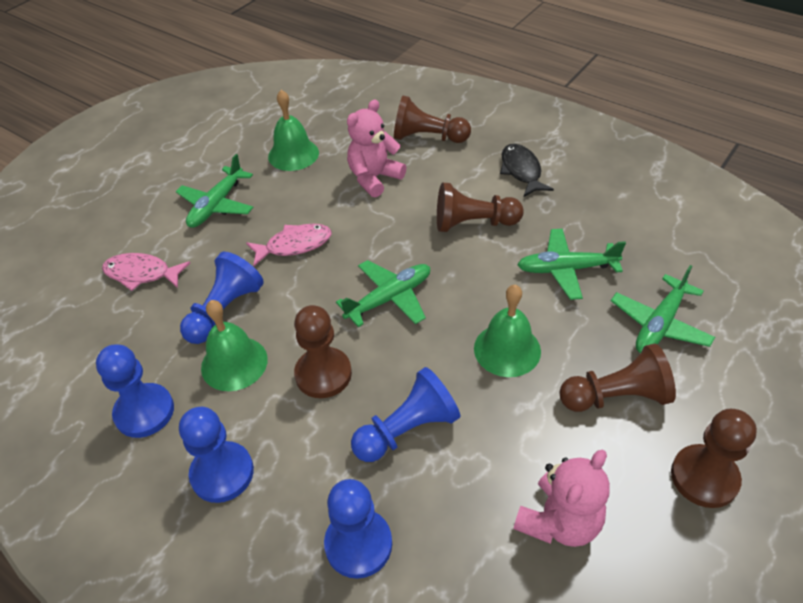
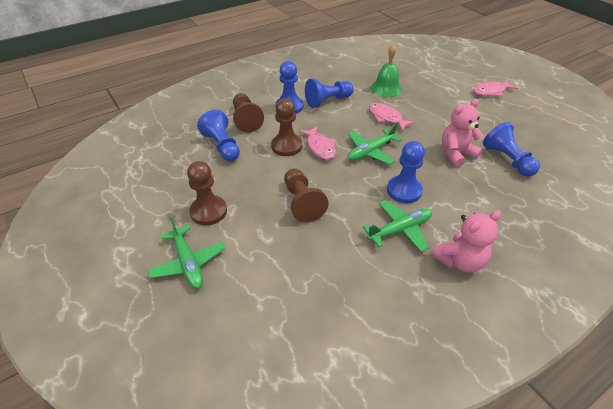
black fish: 1 -> 0
brown pawn: 5 -> 4
green bell: 3 -> 1
green plane: 4 -> 3
pink fish: 2 -> 3

